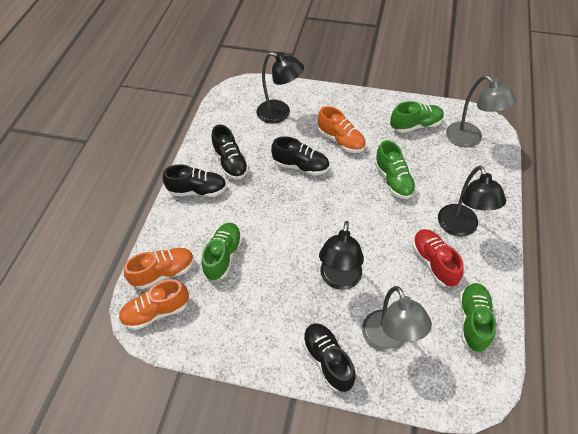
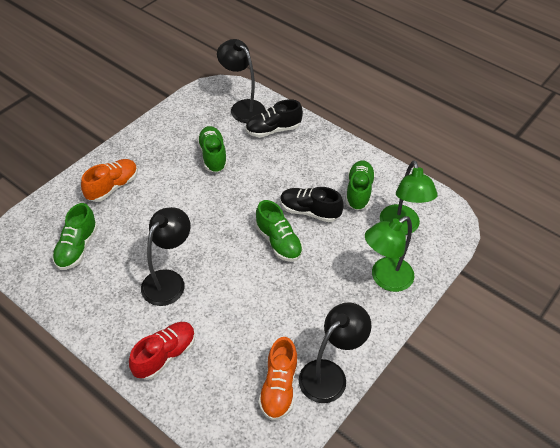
black shoe: 4 -> 2
green lamp: 0 -> 2
grey lamp: 2 -> 0
orange shoe: 3 -> 2

